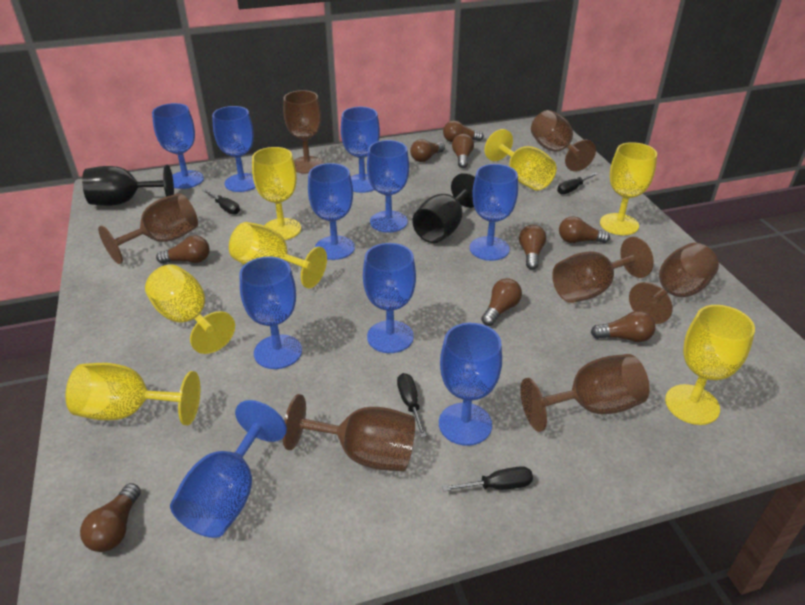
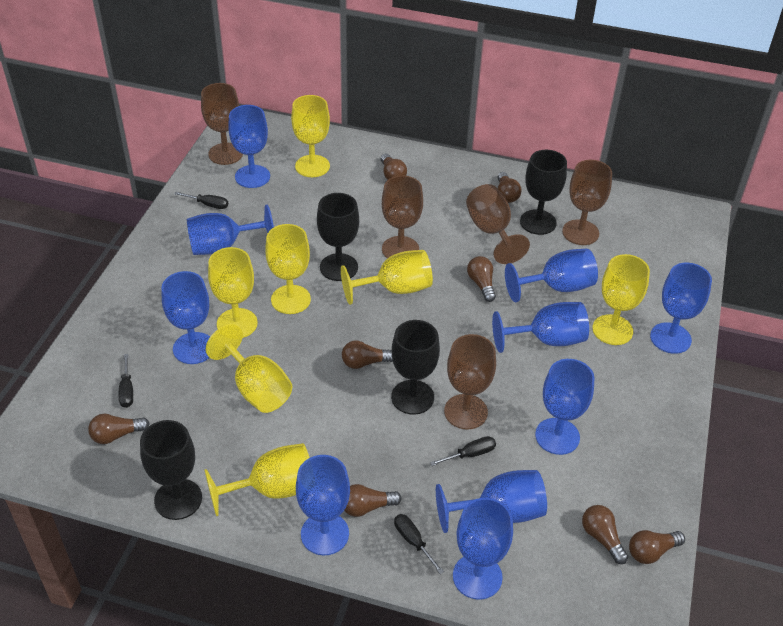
black goblet: 2 -> 4
brown goblet: 7 -> 5
brown light bulb: 9 -> 8

